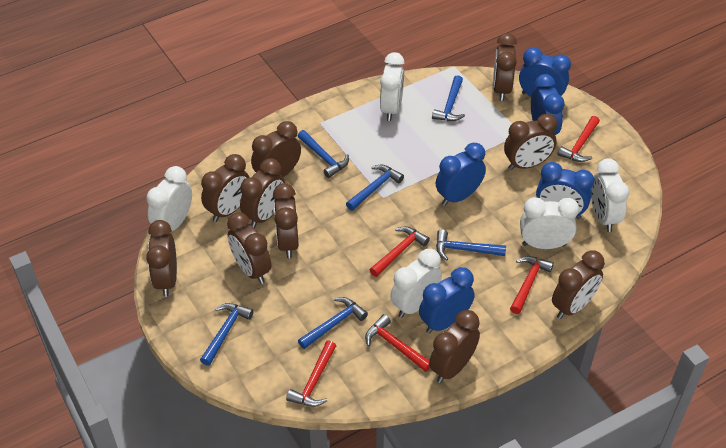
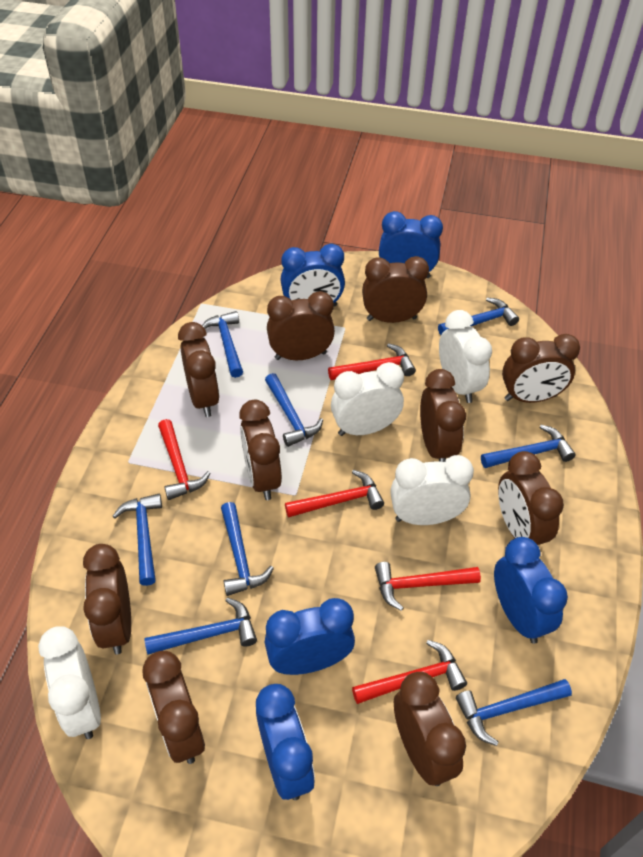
blue hammer: 6 -> 8
white clock: 5 -> 4

